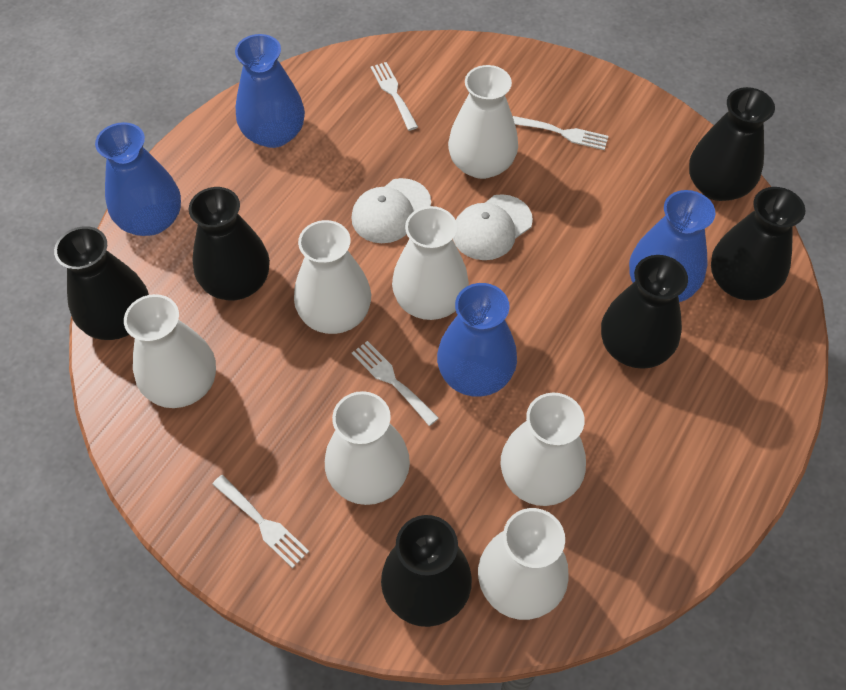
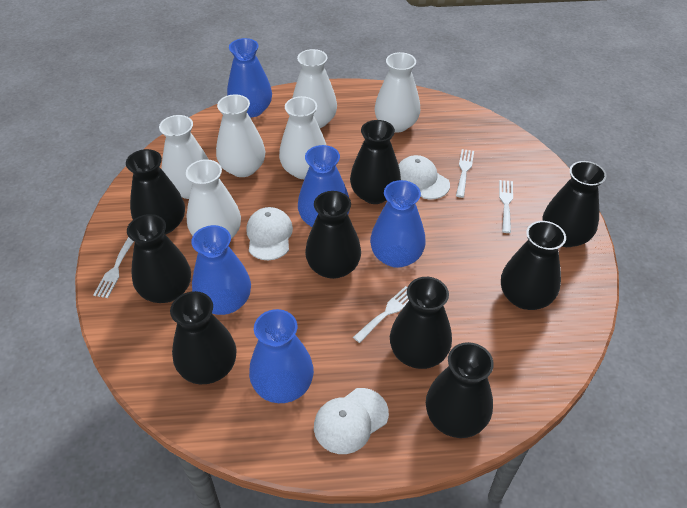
black vase: 6 -> 9
blue vase: 4 -> 5
white cap: 2 -> 3
white vase: 7 -> 6

